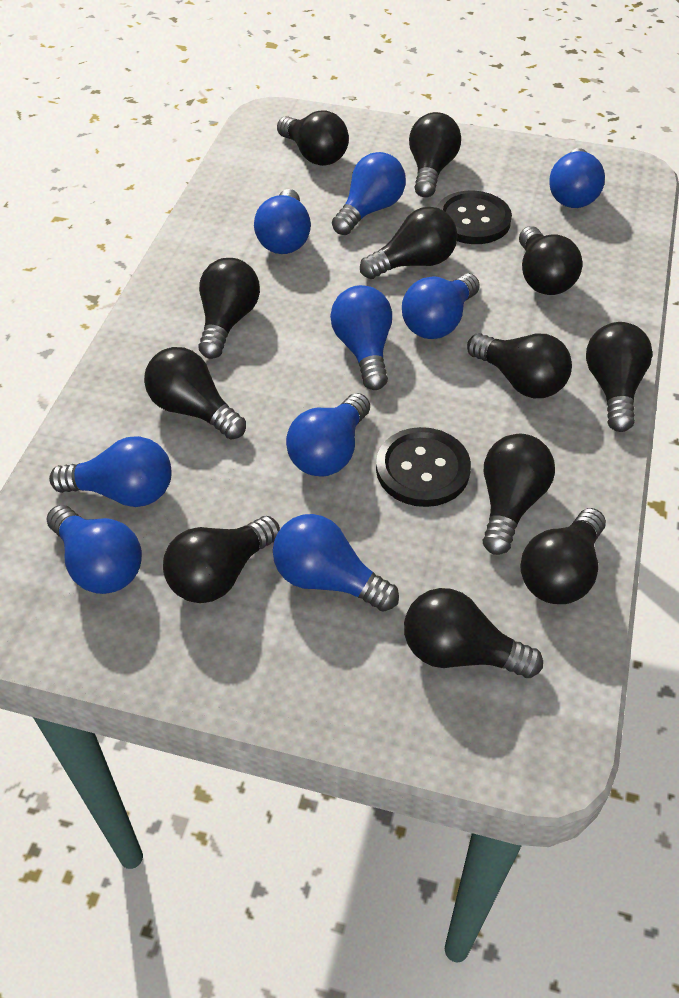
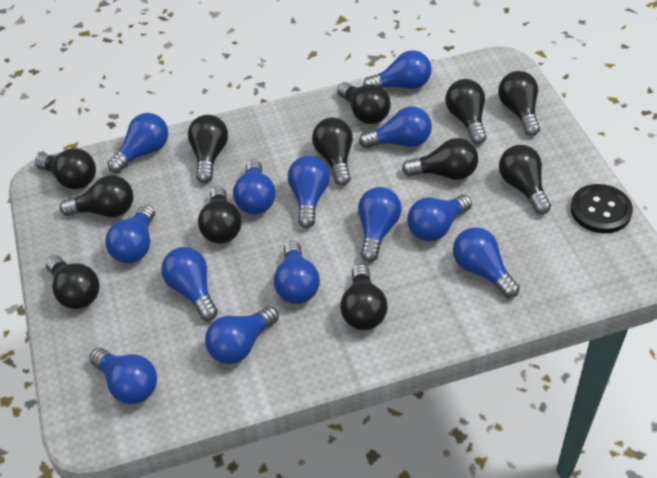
black button: 2 -> 1
blue light bulb: 9 -> 13

